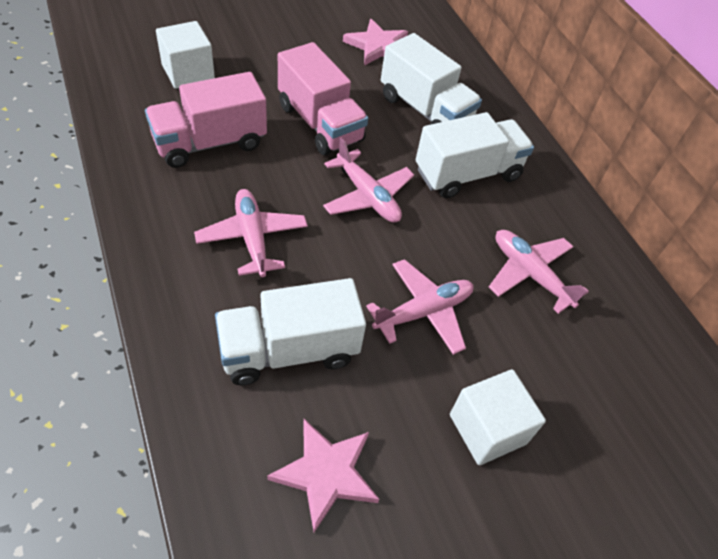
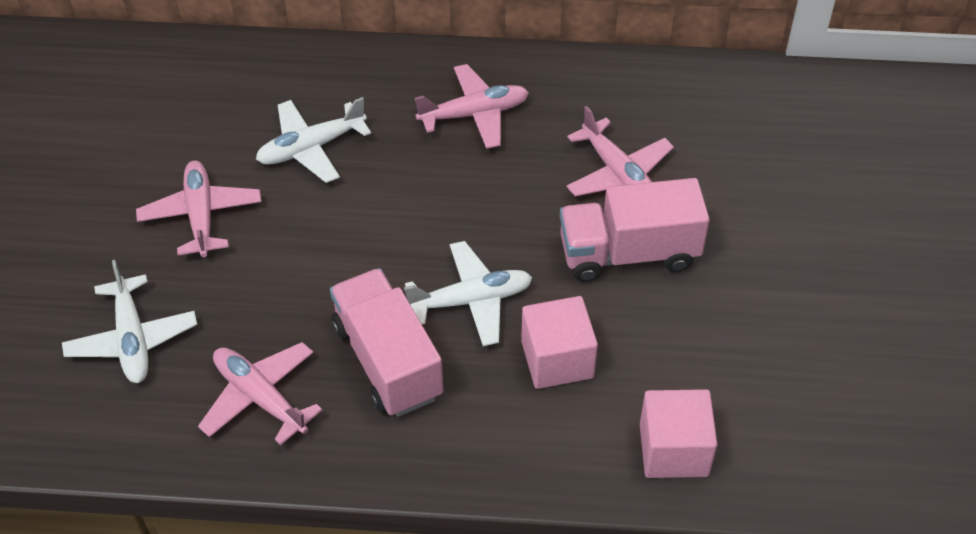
pink cube: 0 -> 2
pink star: 2 -> 0
white cube: 2 -> 0
white plane: 0 -> 3
white truck: 3 -> 0

